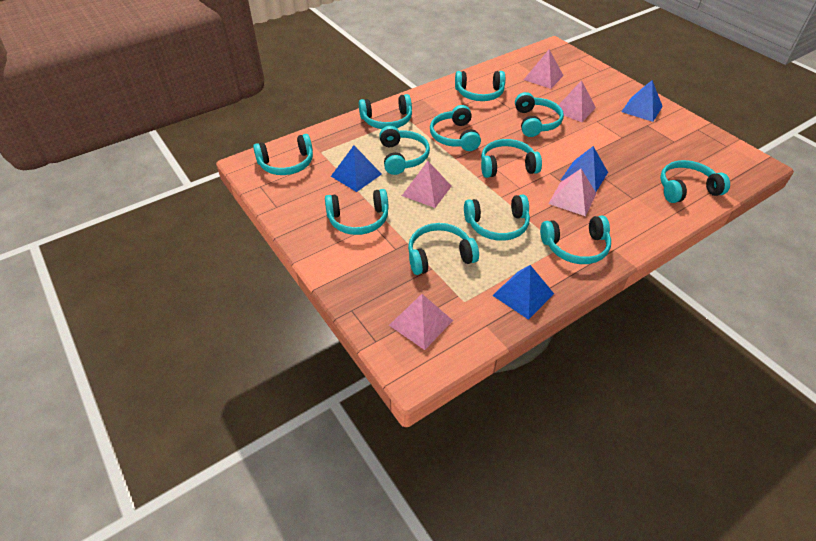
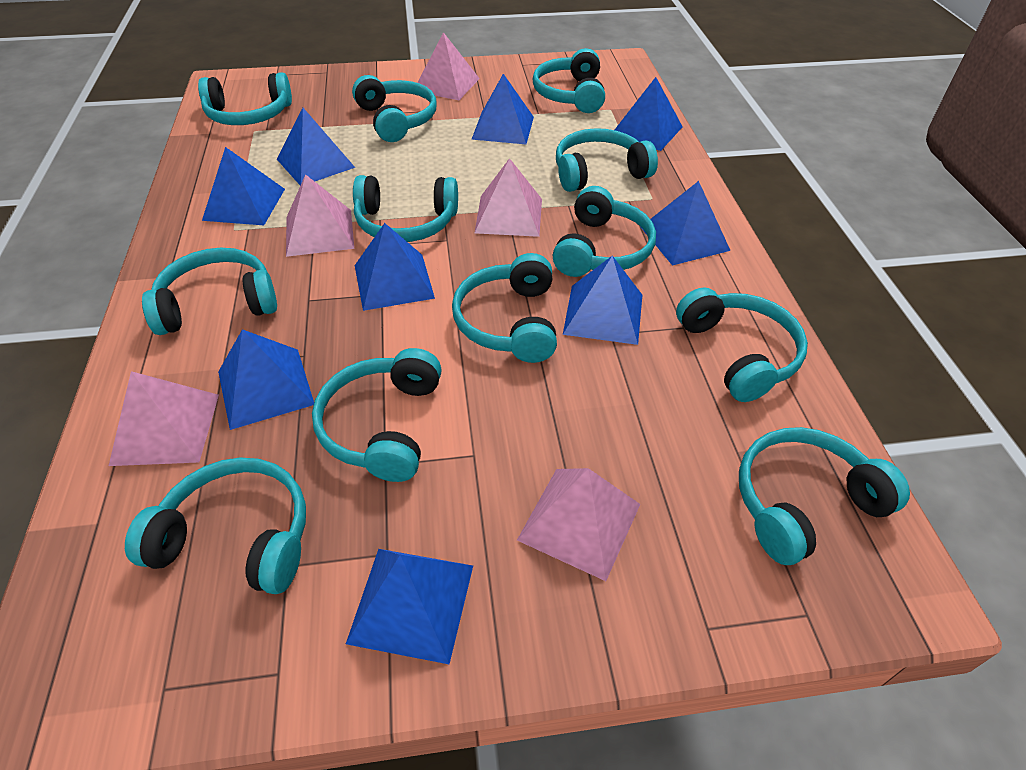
blue pyramid: 4 -> 9

